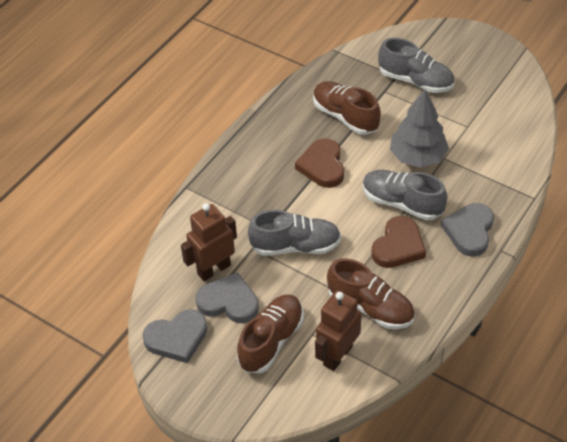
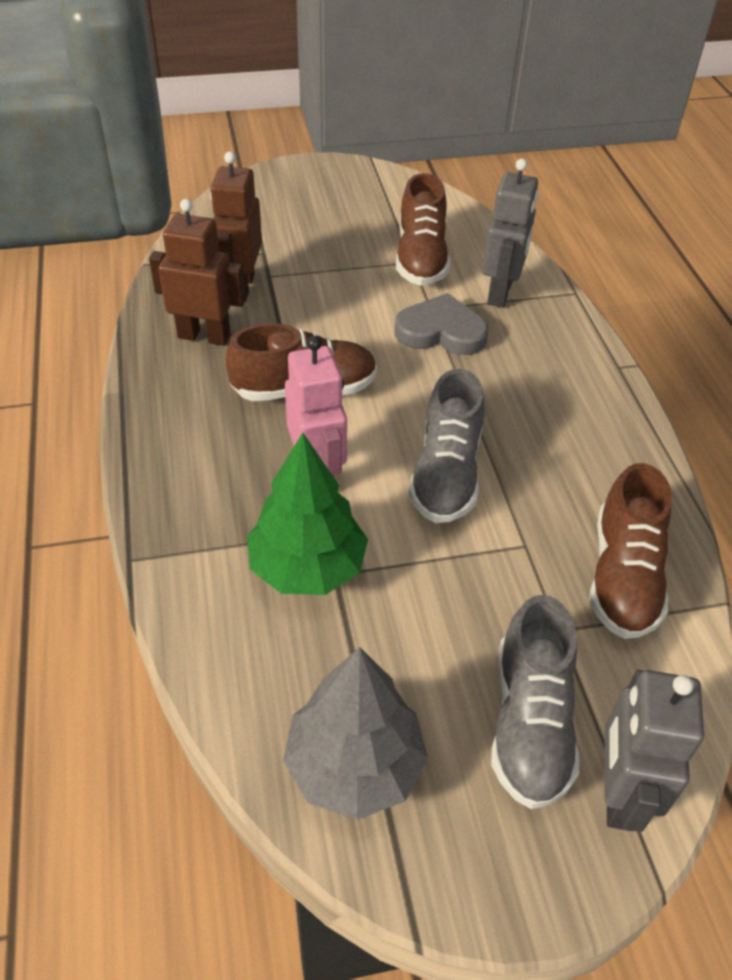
brown heart: 2 -> 0
green tree: 0 -> 1
grey heart: 3 -> 1
grey robot: 0 -> 2
grey shoe: 3 -> 2
pink robot: 0 -> 1

